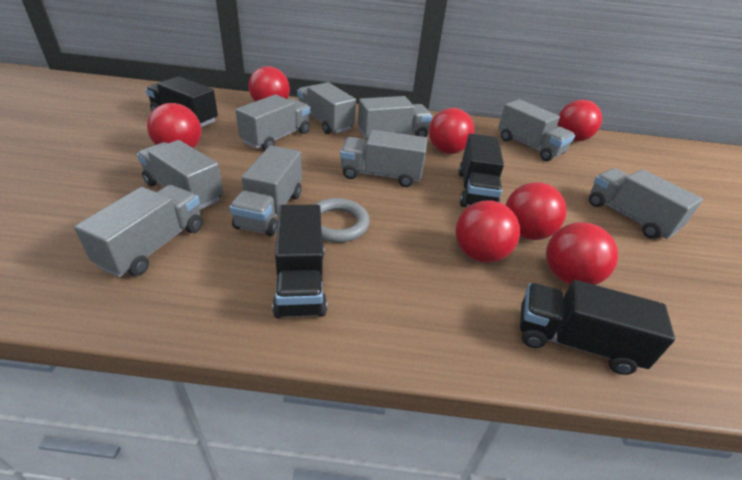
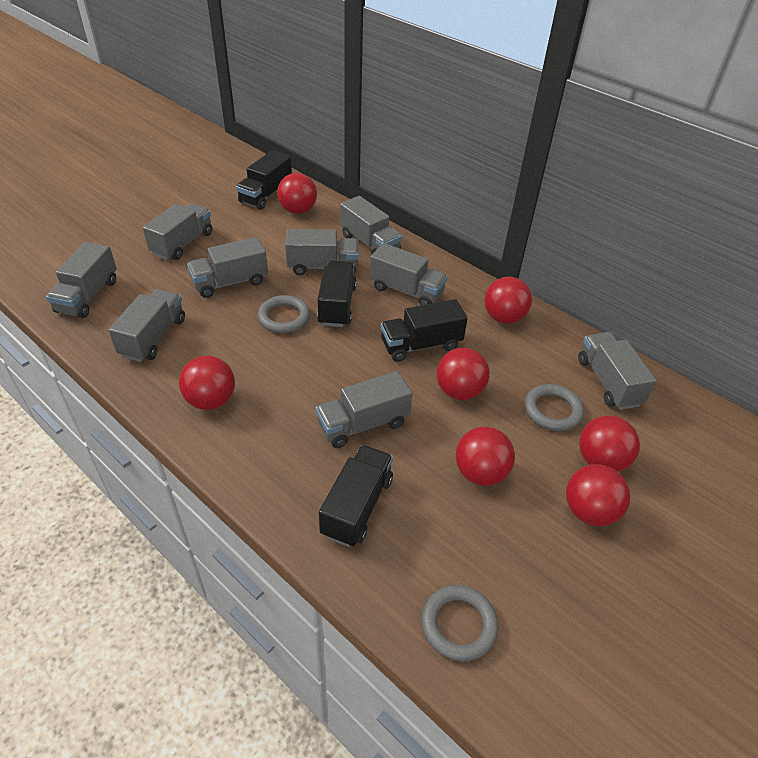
grey ring: 1 -> 3

